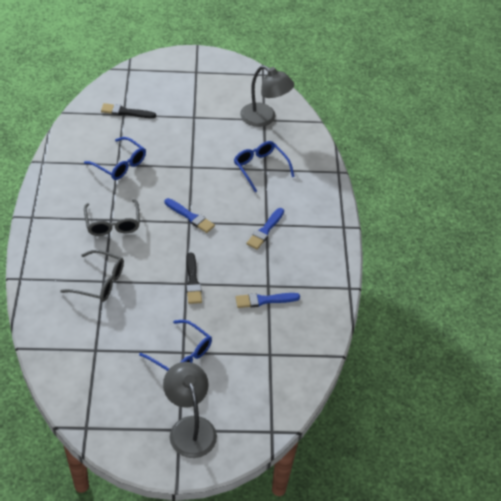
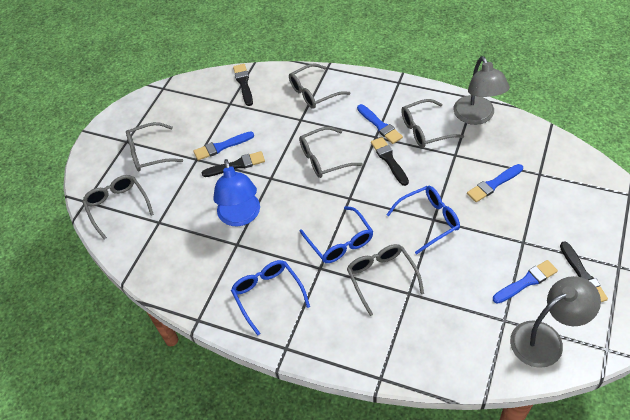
black brush: 2 -> 4
blue brush: 3 -> 4
blue lamp: 0 -> 1
grey glasses: 2 -> 6

